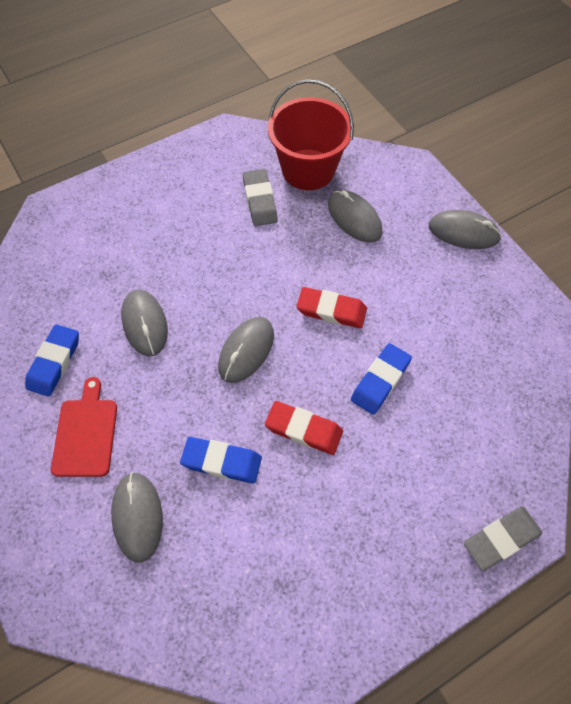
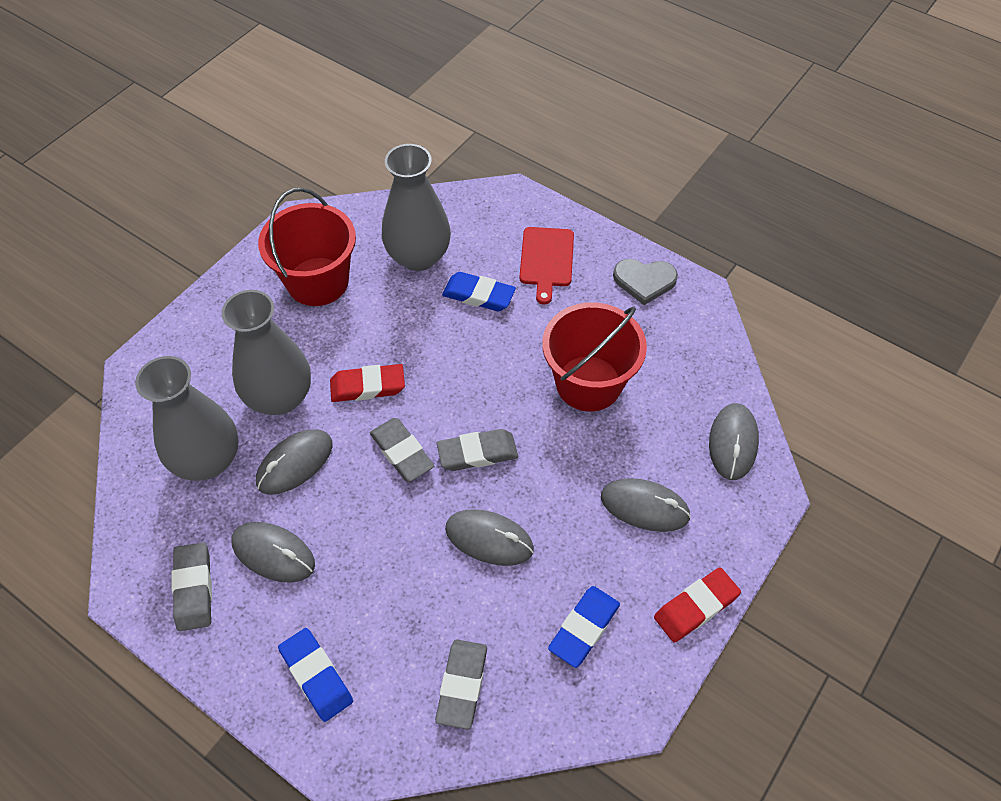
grey eraser: 2 -> 4
grey heart: 0 -> 1
grey vase: 0 -> 3
red bucket: 1 -> 2

